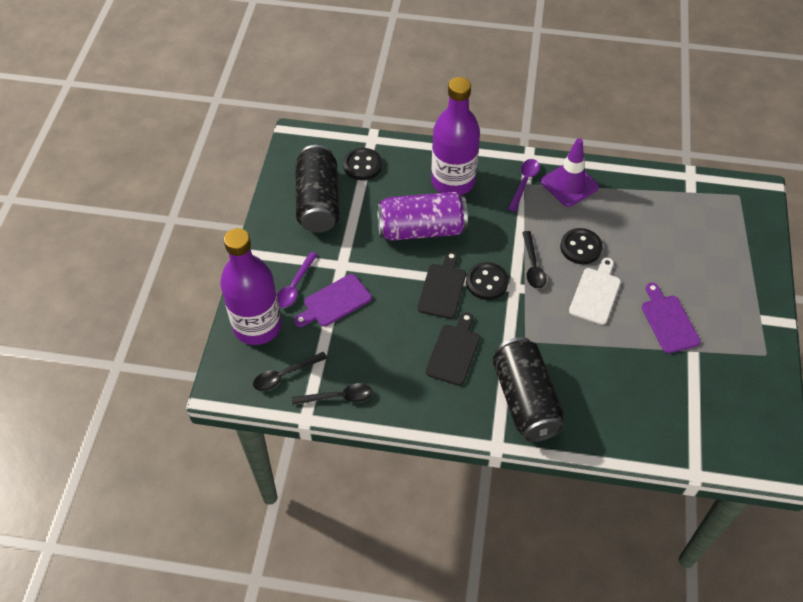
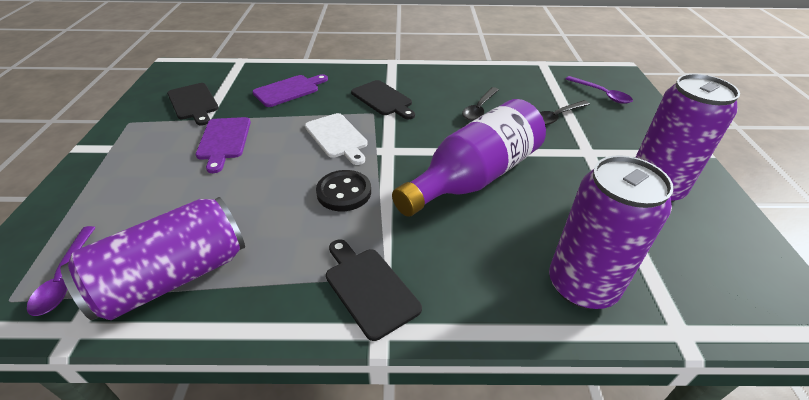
black button: 3 -> 1
black can: 2 -> 0
black cutting board: 2 -> 3
black spoon: 3 -> 2
purple bottle: 2 -> 1
purple can: 1 -> 3
purple traffic cone: 1 -> 0

